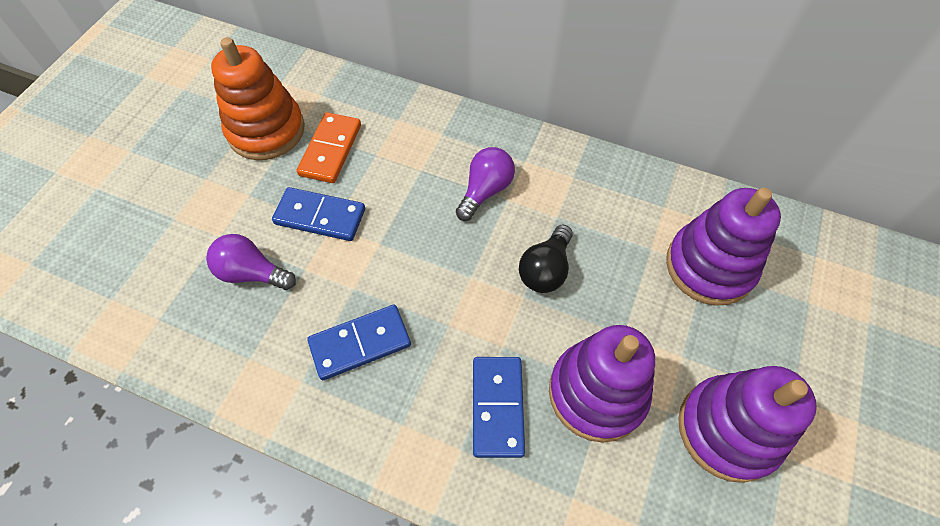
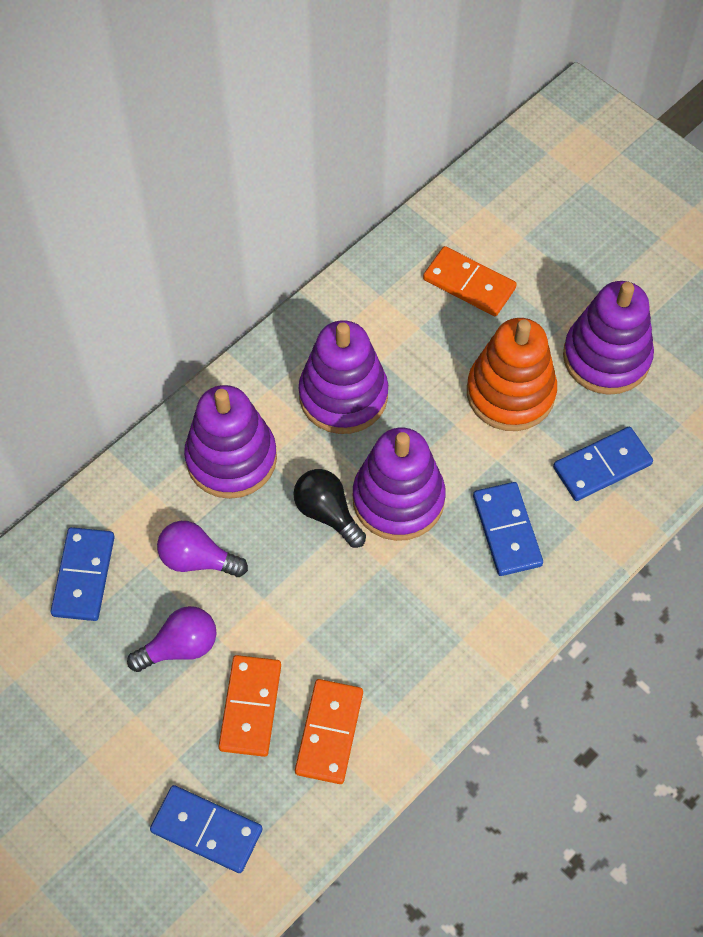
blue domino: 3 -> 4
orange domino: 1 -> 3
purple stacking toy: 3 -> 4

